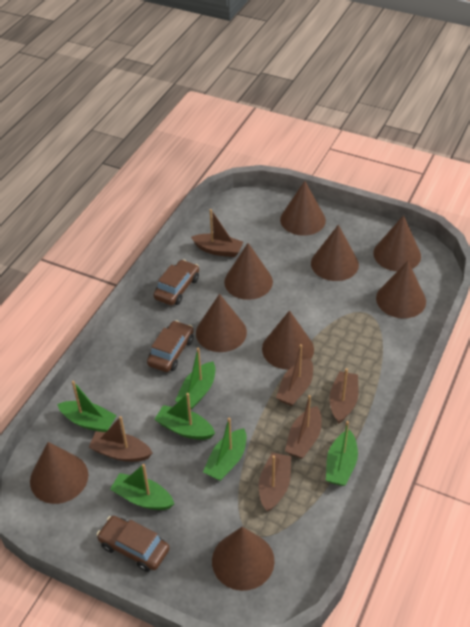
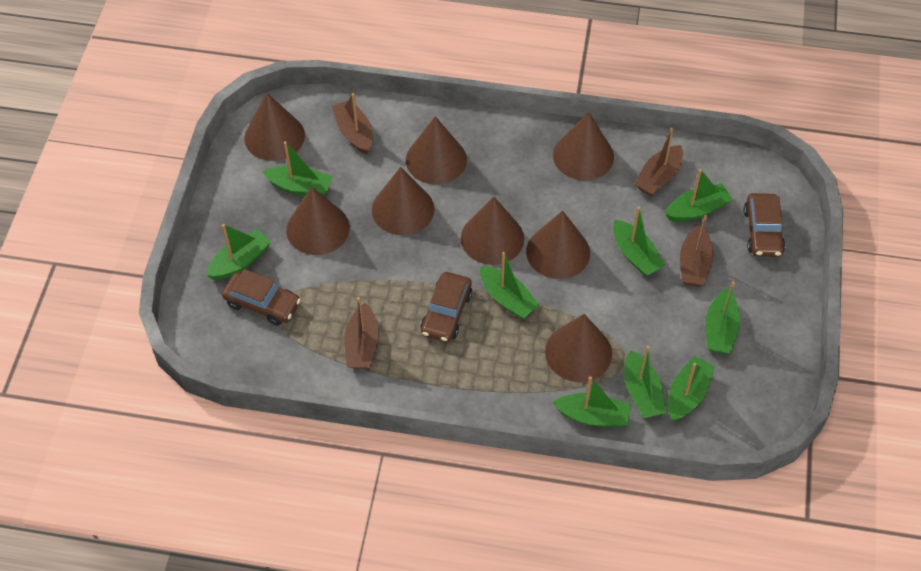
brown boat: 6 -> 4
brown cone: 9 -> 8
green boat: 6 -> 9

